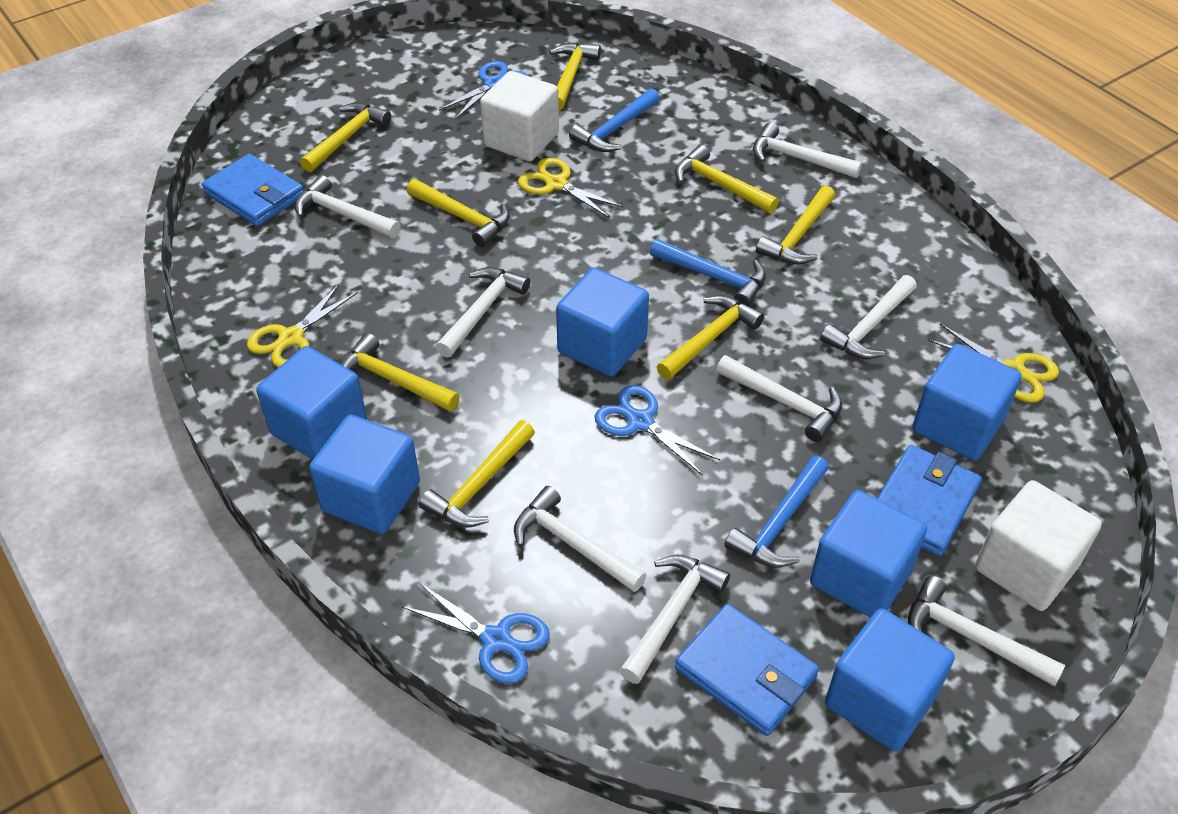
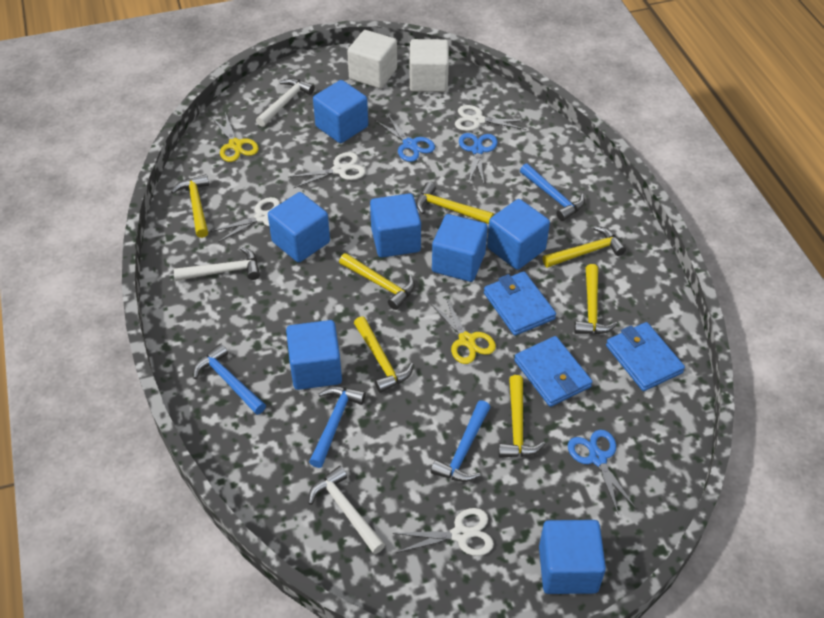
blue cube: 6 -> 7
blue hammer: 3 -> 4
white hammer: 8 -> 3
white scissors: 0 -> 4
yellow hammer: 8 -> 7
yellow scissors: 3 -> 2

